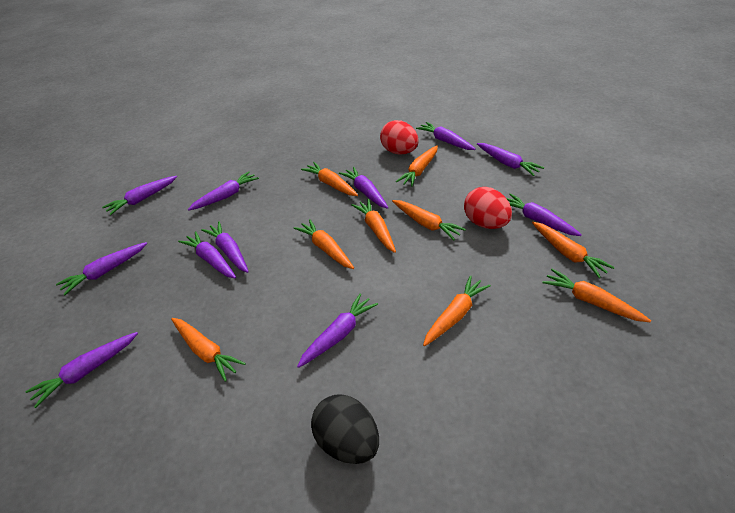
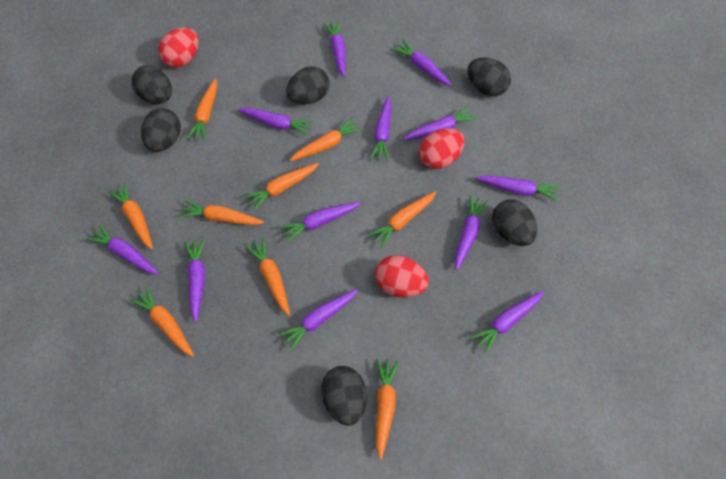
black egg: 1 -> 6
purple carrot: 11 -> 12
red egg: 2 -> 3

